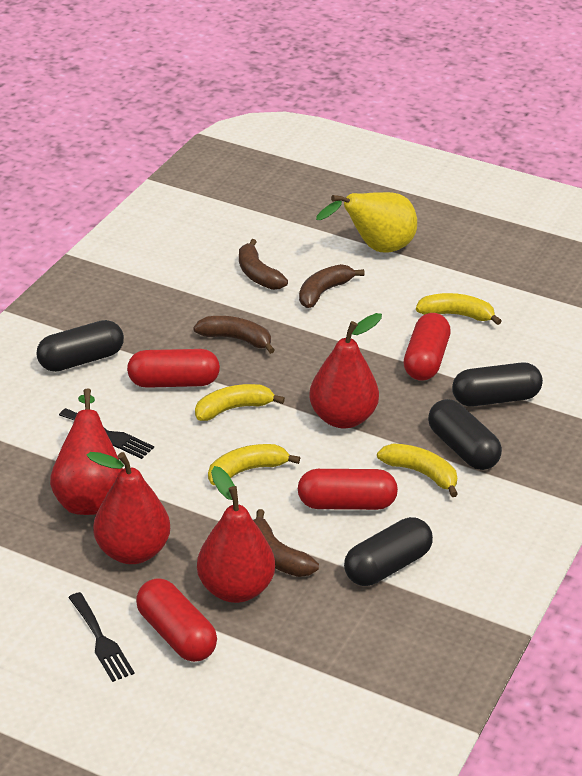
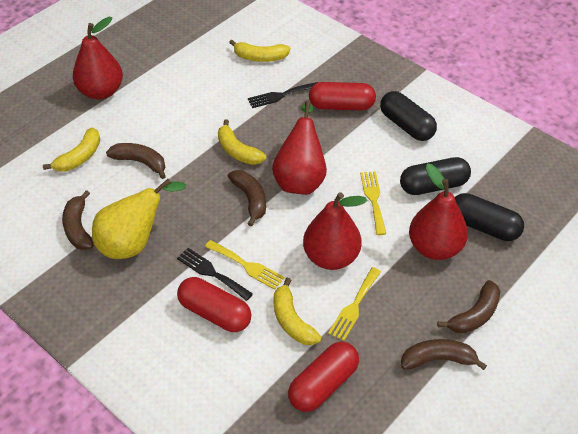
black capsule: 4 -> 3
brown banana: 4 -> 5
red capsule: 4 -> 3
yellow fork: 0 -> 3

